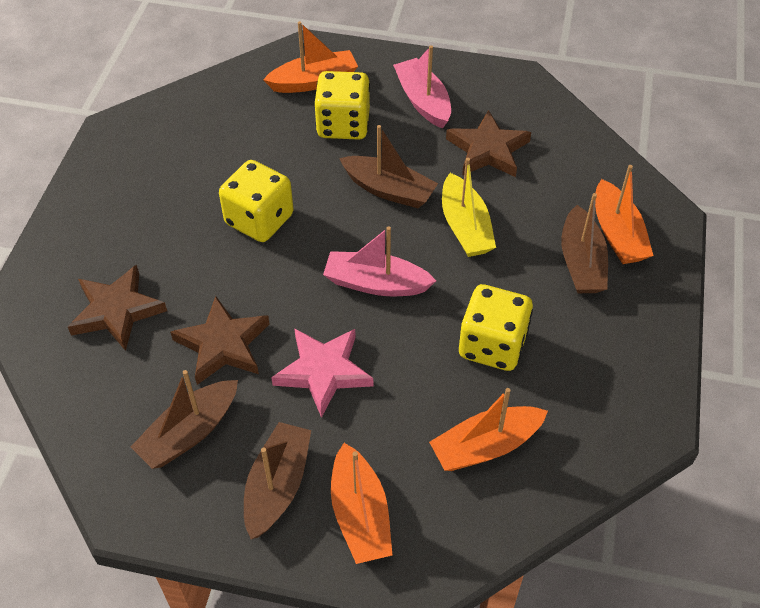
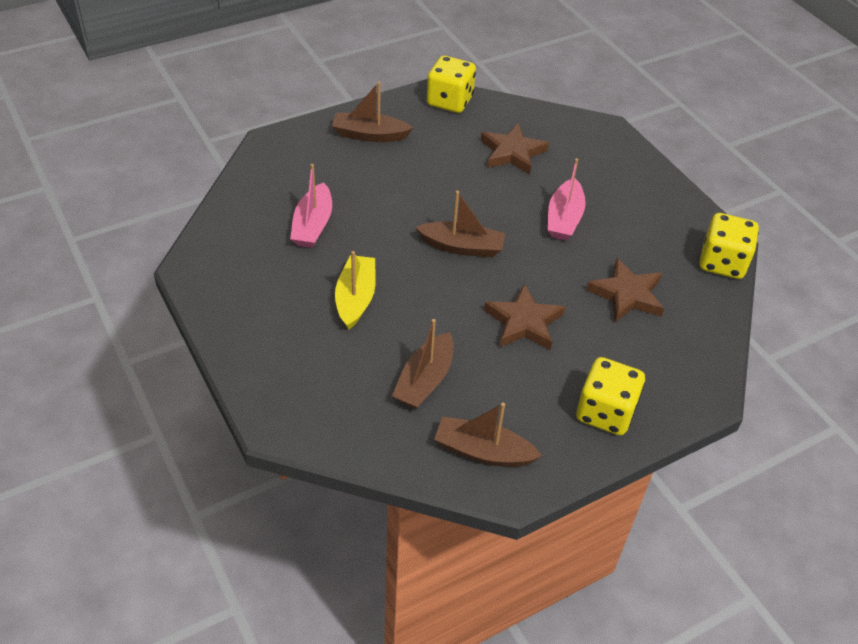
orange boat: 4 -> 0
pink star: 1 -> 0

